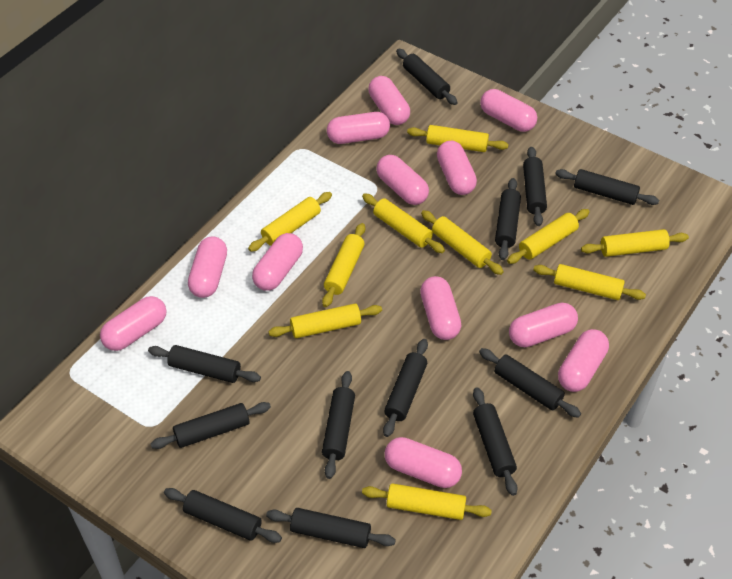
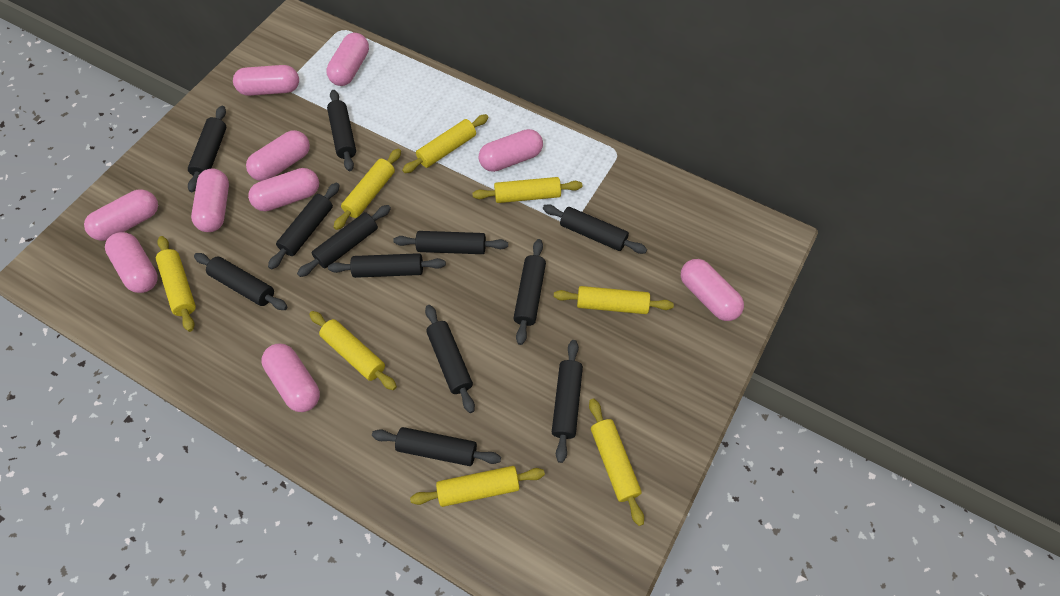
pink capsule: 12 -> 10
yellow rolling pin: 10 -> 8

